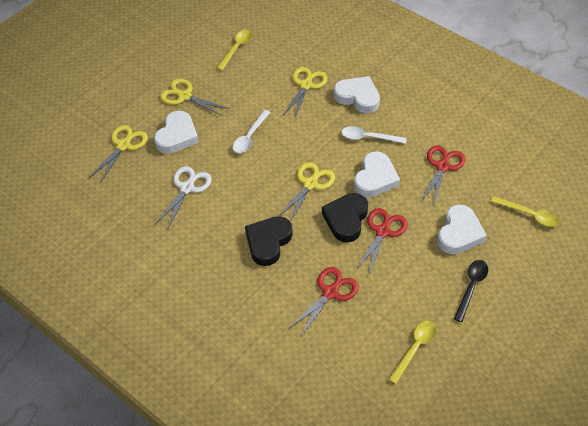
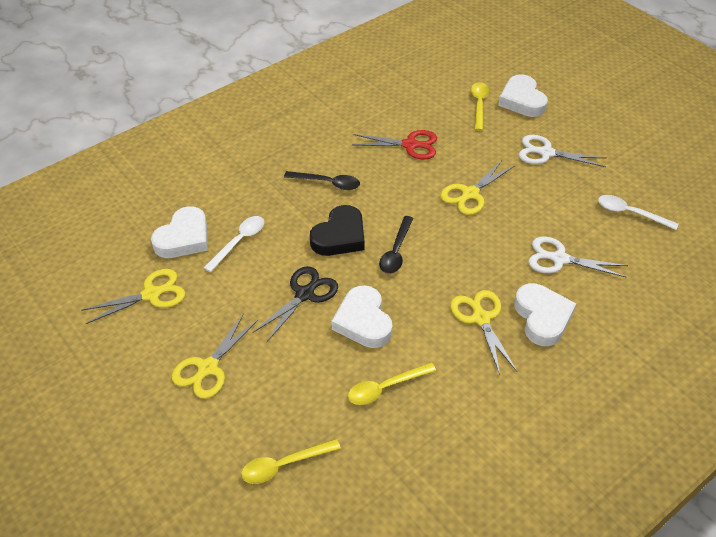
black heart: 2 -> 1
black scissors: 0 -> 1
black spoon: 1 -> 2
red scissors: 3 -> 1
white scissors: 1 -> 2

